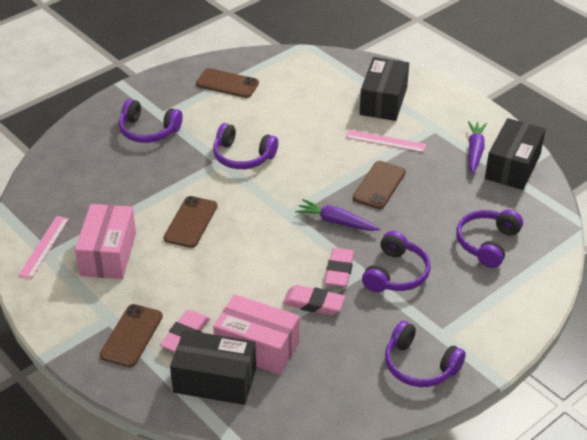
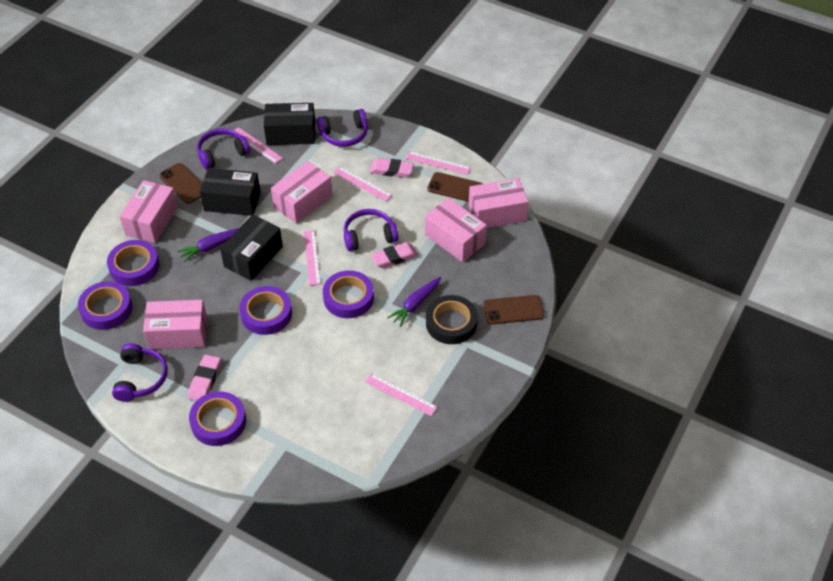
black tape: 0 -> 1
brown phone: 4 -> 3
pink box: 2 -> 5
pink ruler: 2 -> 5
purple headphones: 5 -> 4
purple tape: 0 -> 5

